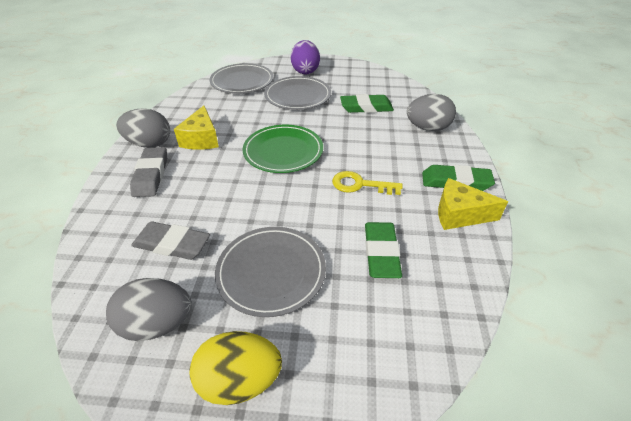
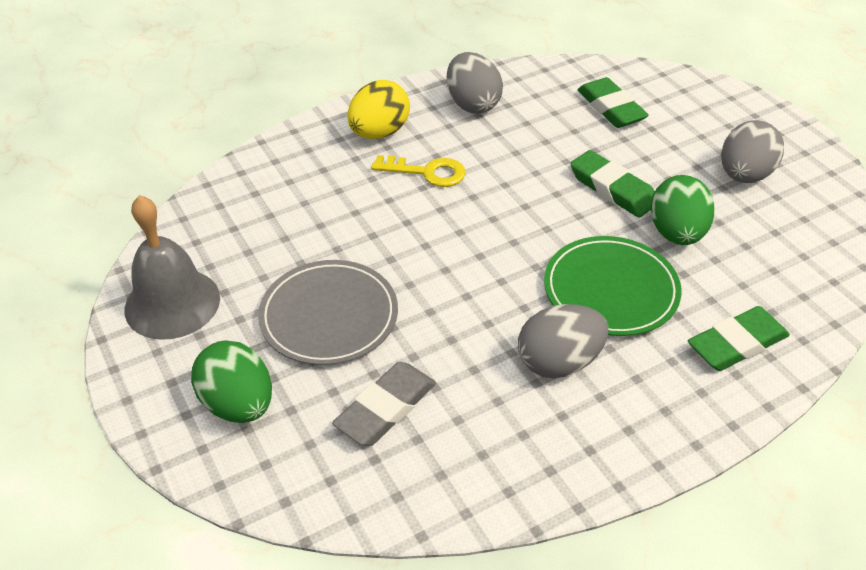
green egg: 0 -> 2
grey bell: 0 -> 1
grey eraser: 2 -> 1
grey plate: 3 -> 1
purple egg: 1 -> 0
yellow cheese: 2 -> 0

